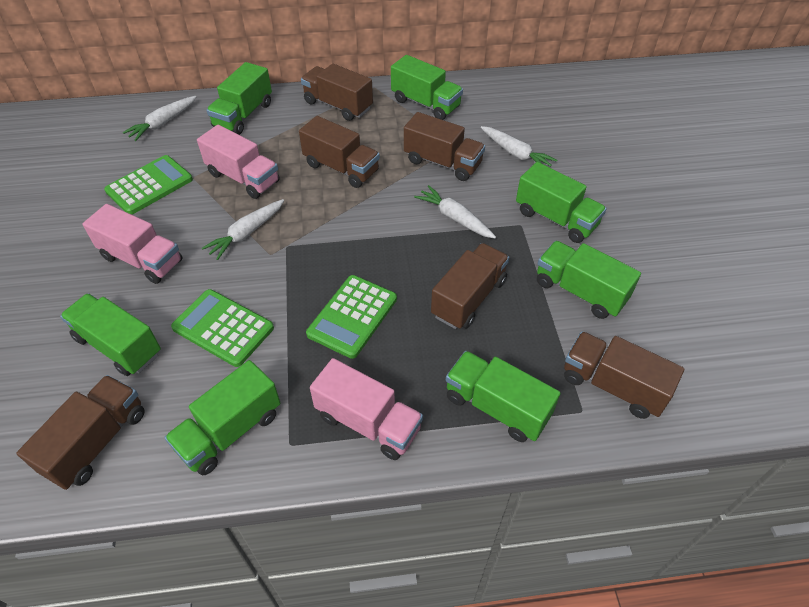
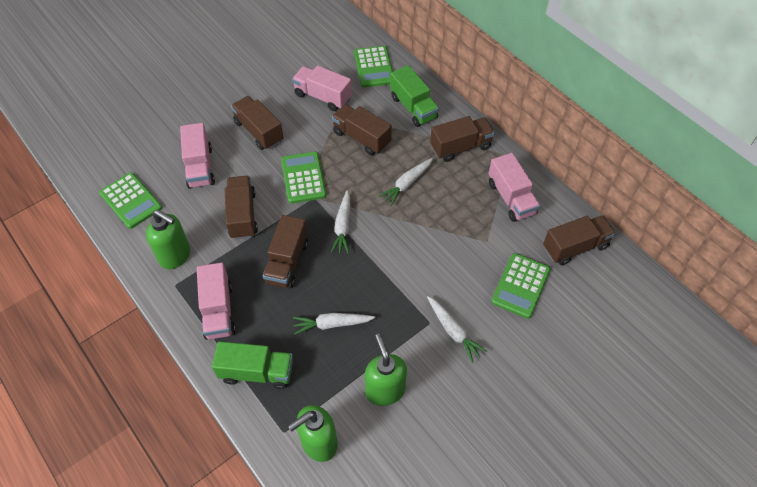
green calculator: 3 -> 4
green soap dispenser: 0 -> 3
green truck: 7 -> 2
pink truck: 3 -> 4

